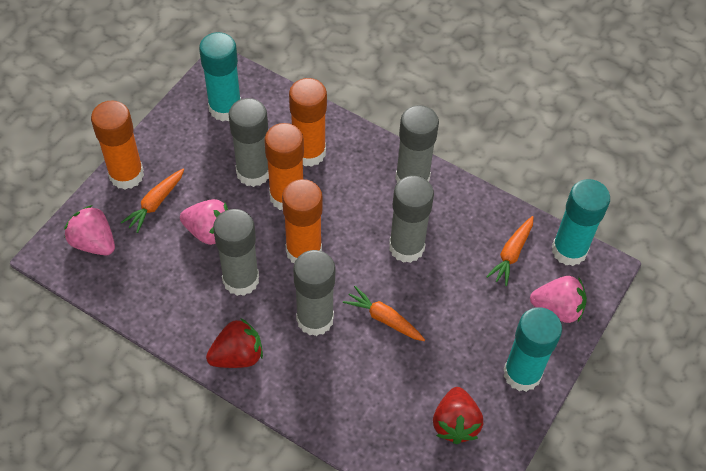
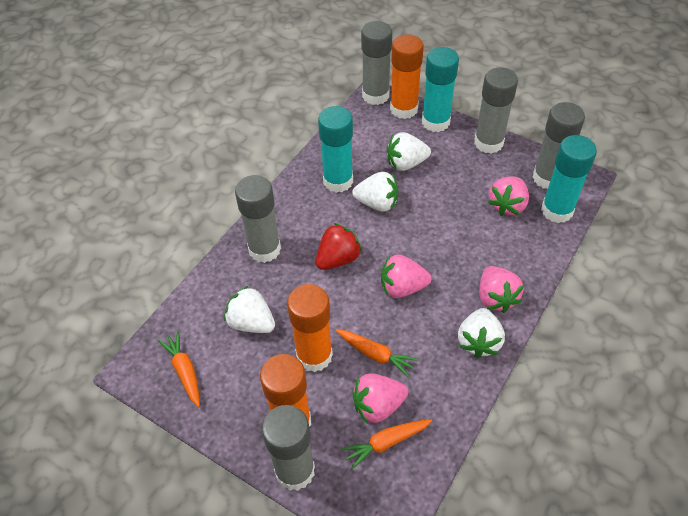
orange glue stick: 4 -> 3
pink strawberry: 3 -> 4
red strawberry: 2 -> 1
white strawberry: 0 -> 4

